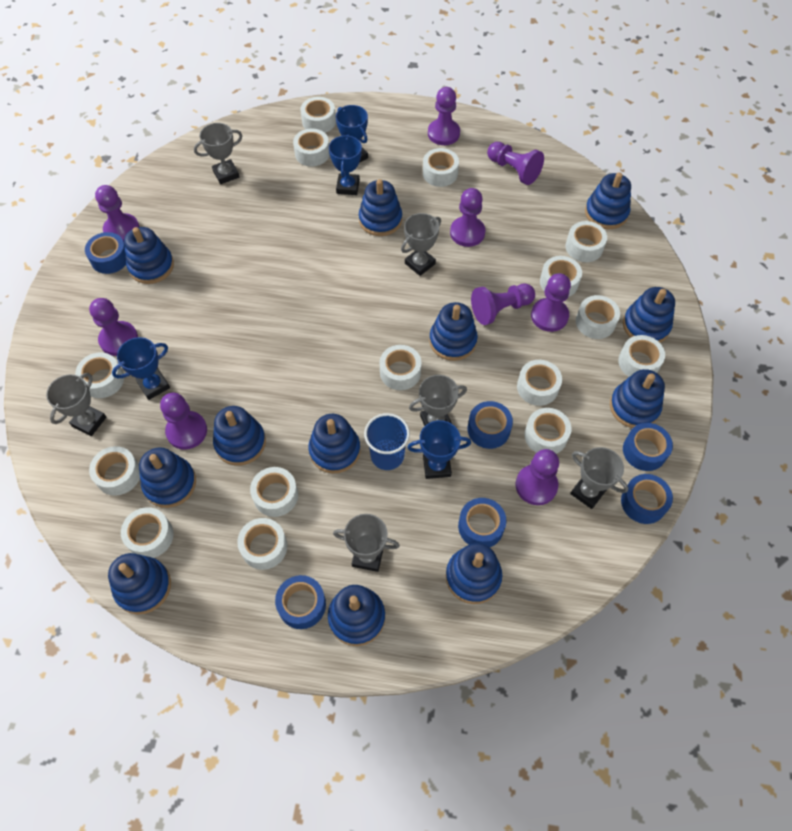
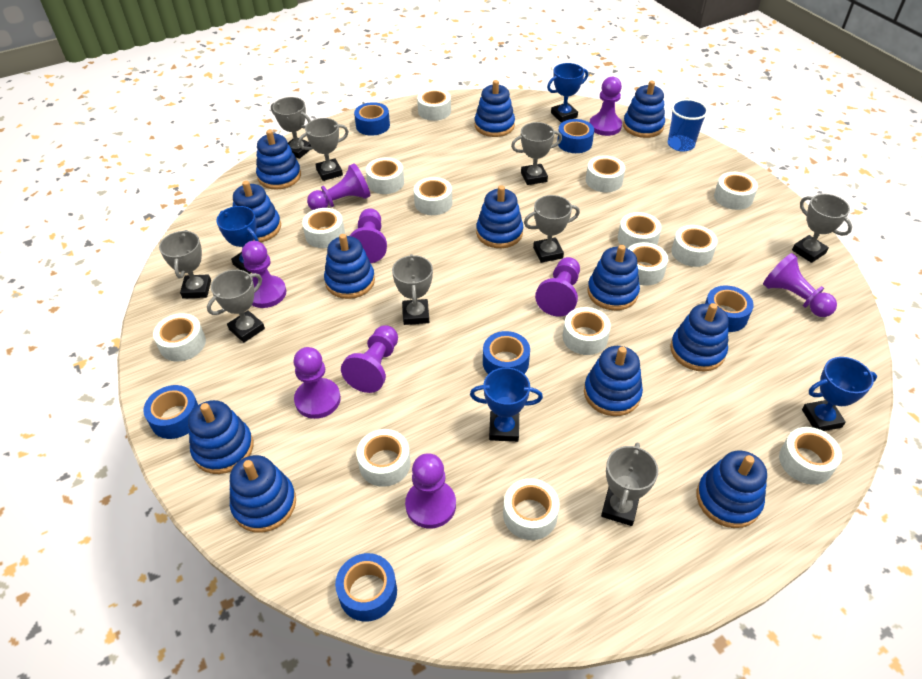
grey trophy: 6 -> 9
white tape: 15 -> 14

